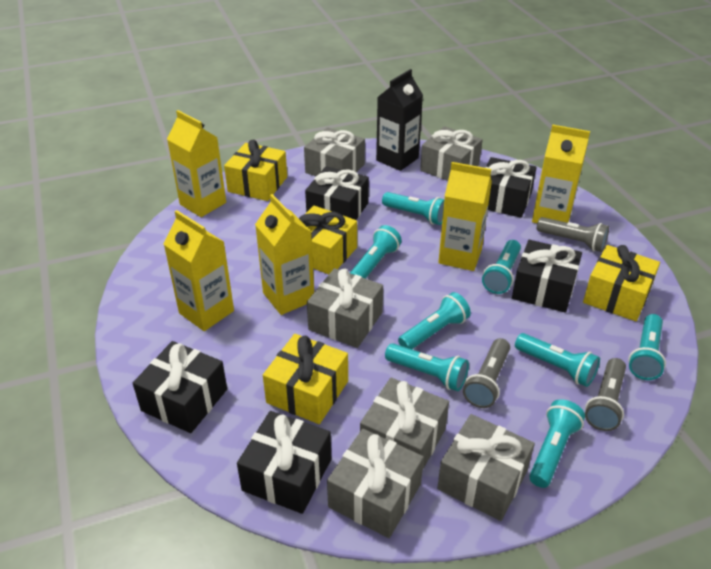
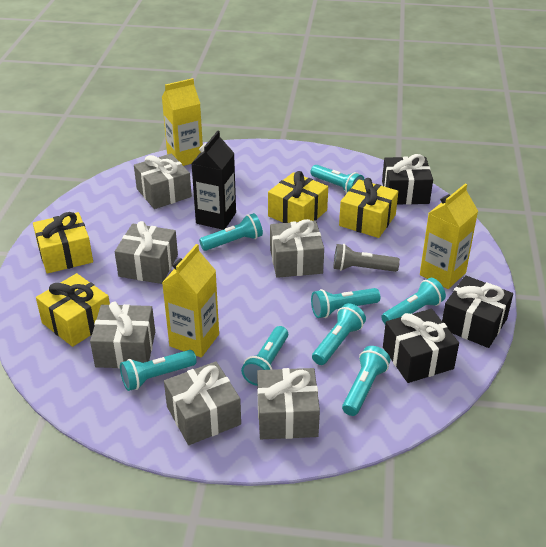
black gift: 5 -> 3
grey flashlight: 3 -> 1
yellow carton: 5 -> 3

